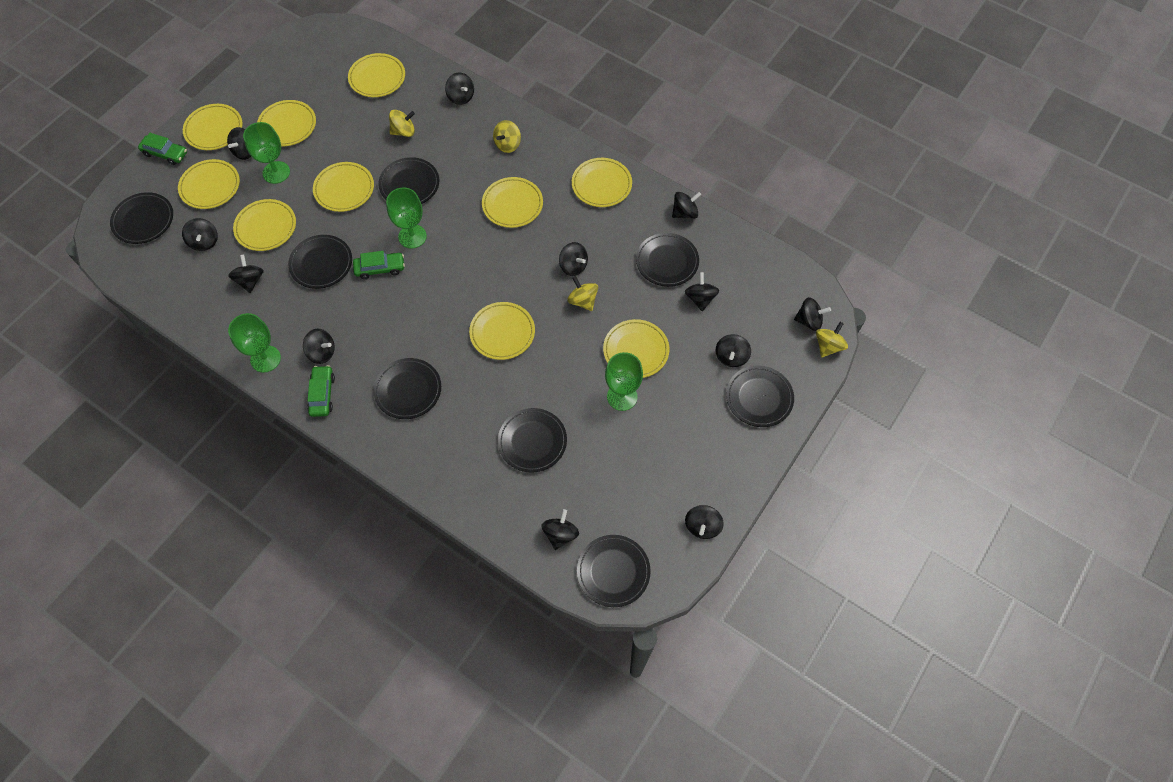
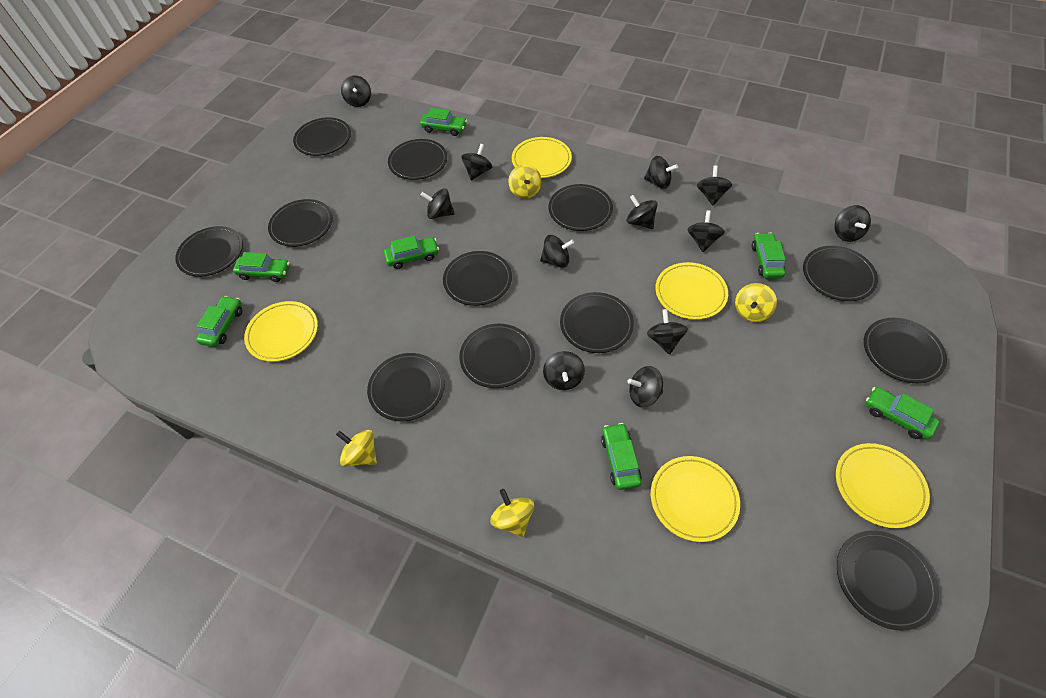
black plate: 8 -> 12
green car: 3 -> 7
green goblet: 4 -> 0
yellow plate: 10 -> 5

